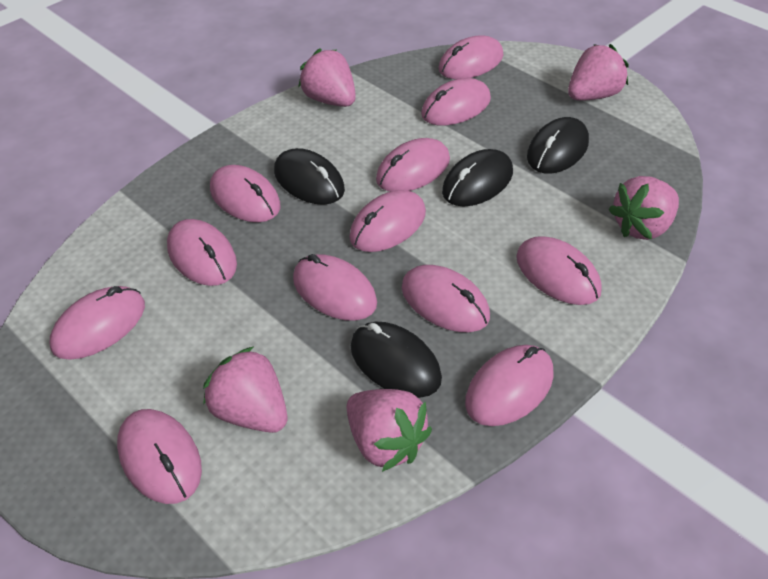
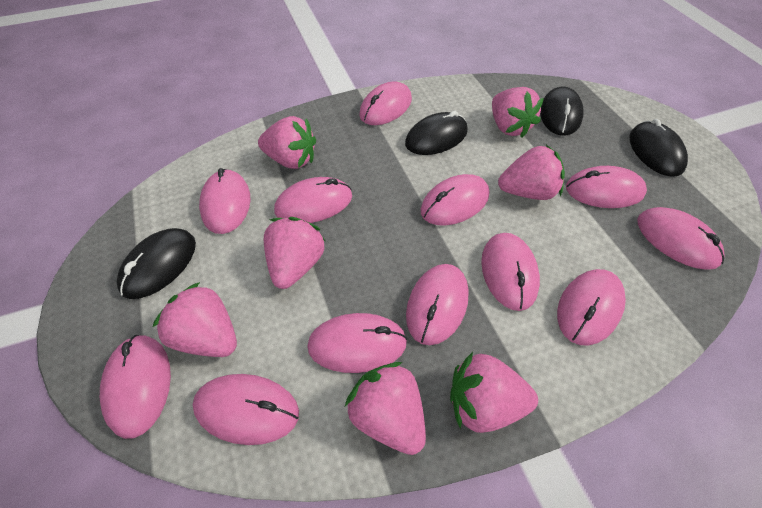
pink strawberry: 5 -> 7

